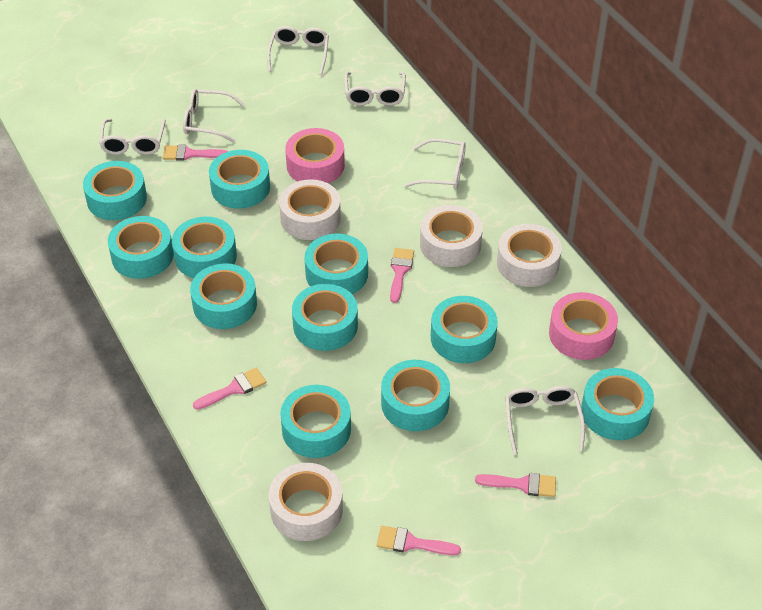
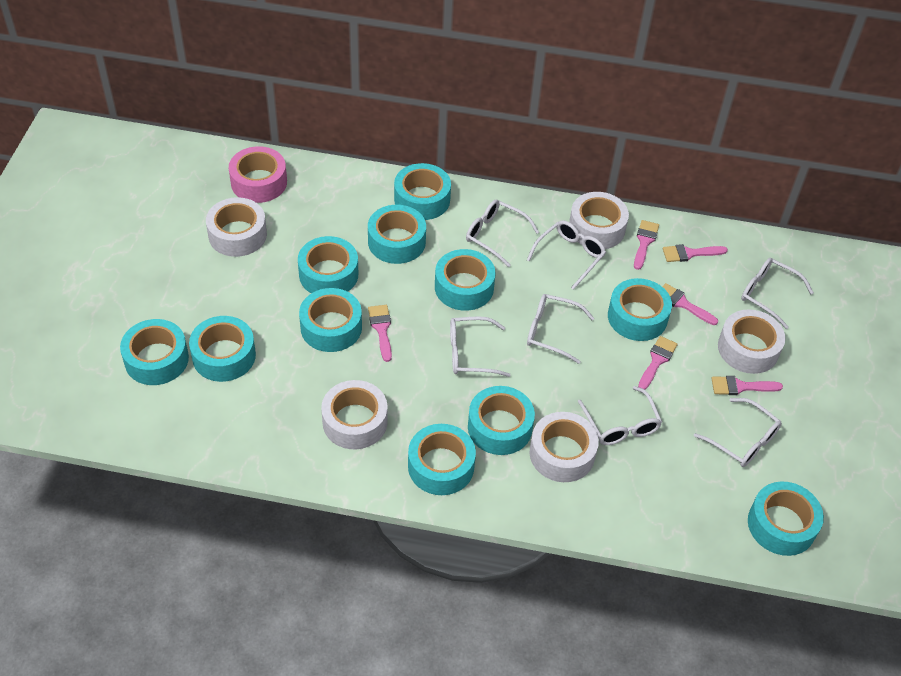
pink brush: 5 -> 6
pink tape: 2 -> 1
white glasses: 6 -> 7
white tape: 4 -> 5

